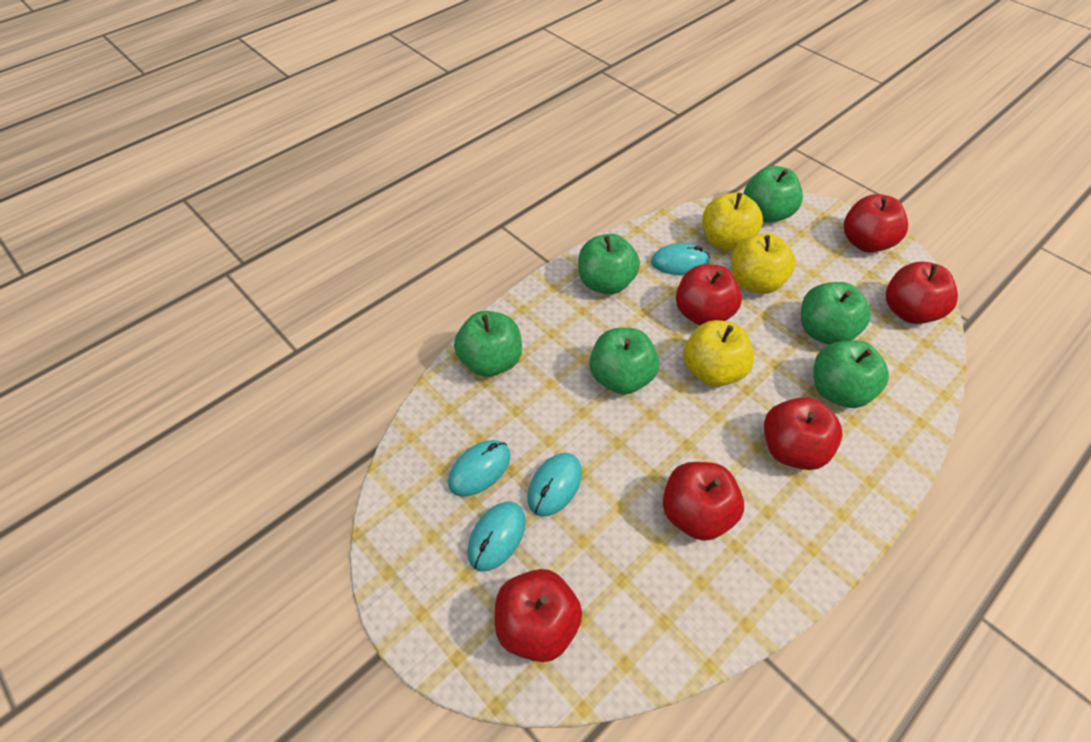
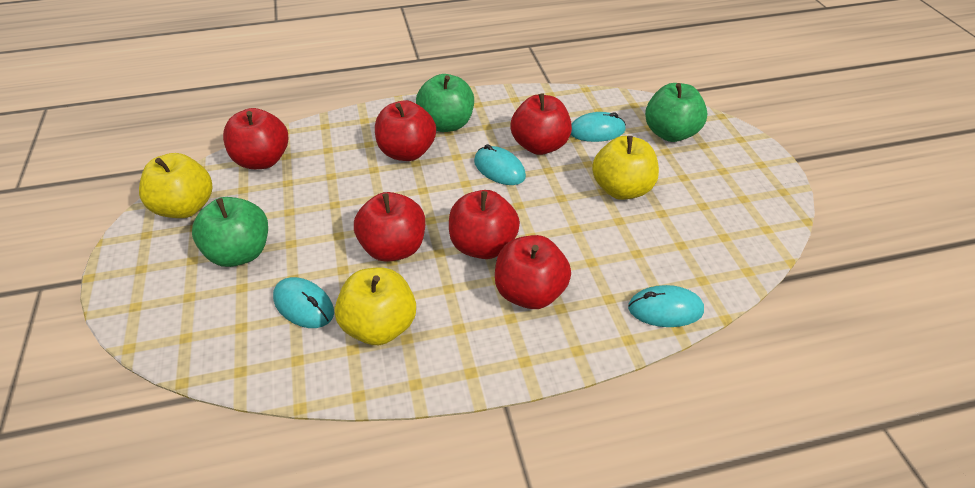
green apple: 6 -> 3

